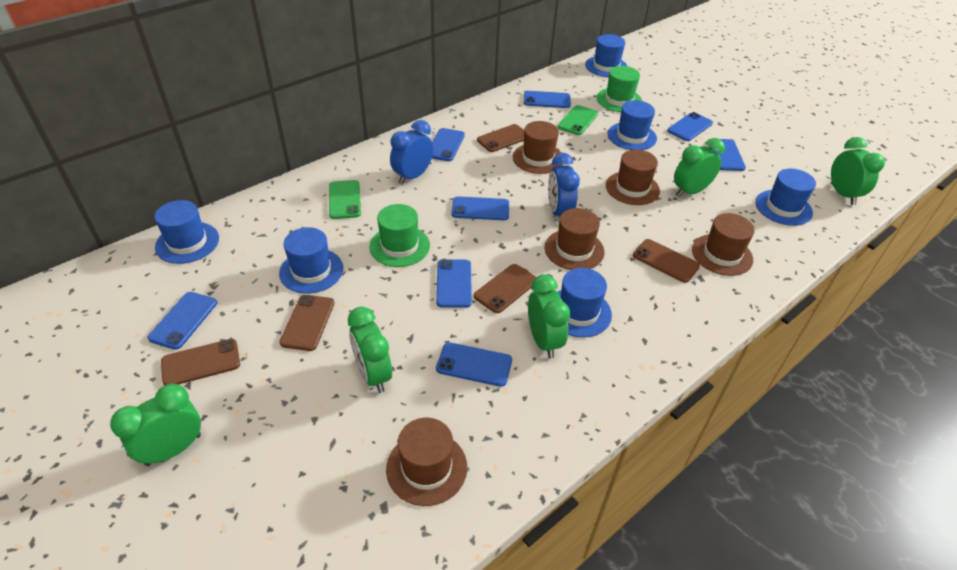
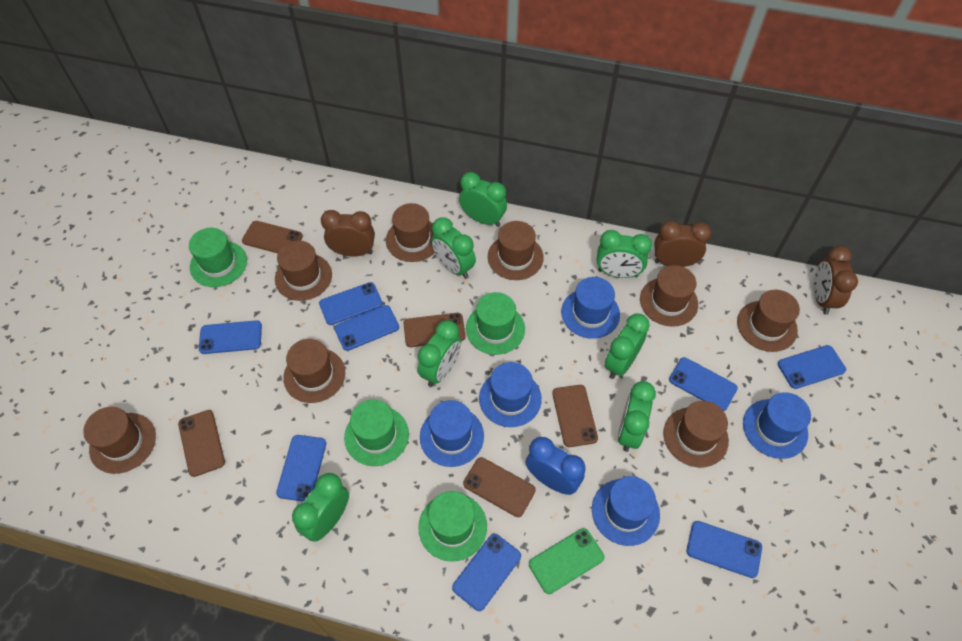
blue clock: 2 -> 1
blue hat: 6 -> 5
brown clock: 0 -> 3
brown hat: 5 -> 8
green clock: 5 -> 7
green hat: 2 -> 4
green phone: 2 -> 1

